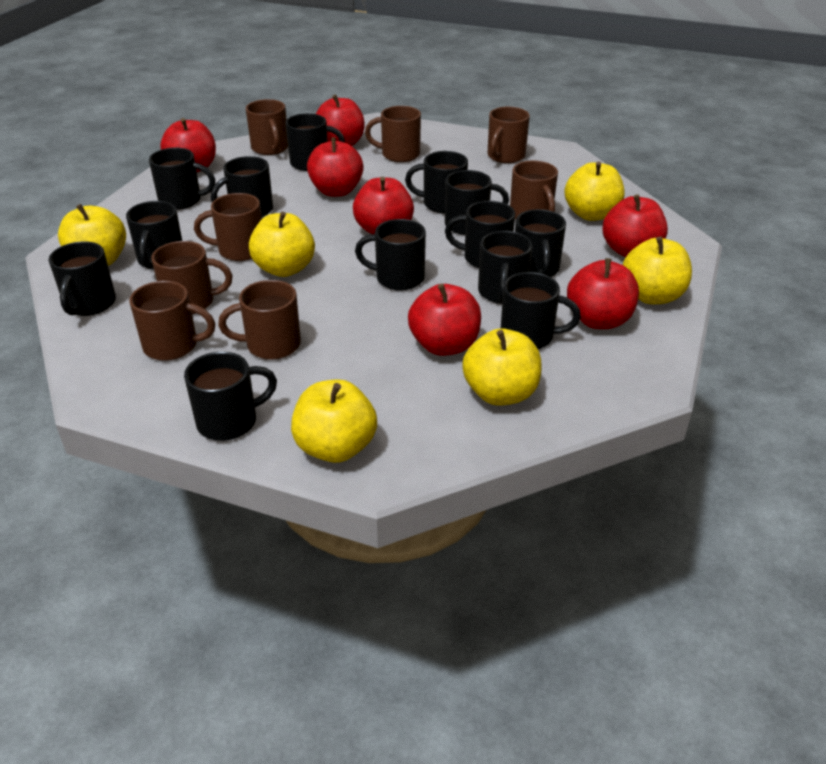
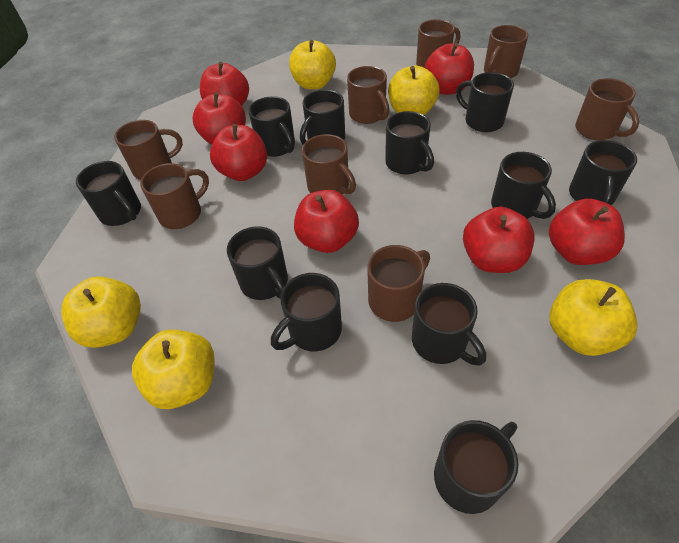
black mug: 13 -> 11
yellow apple: 6 -> 5

